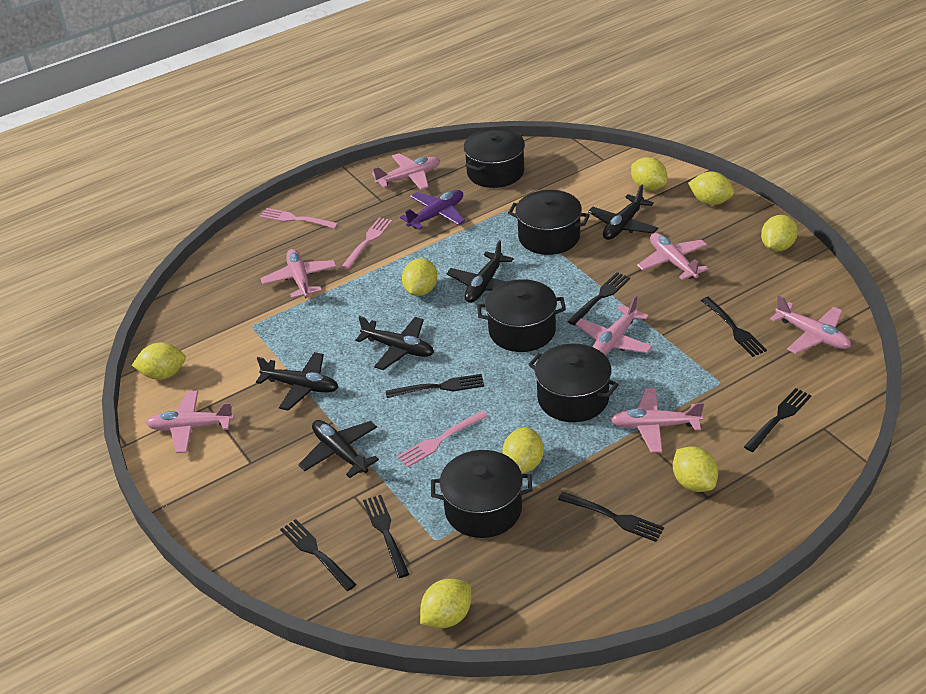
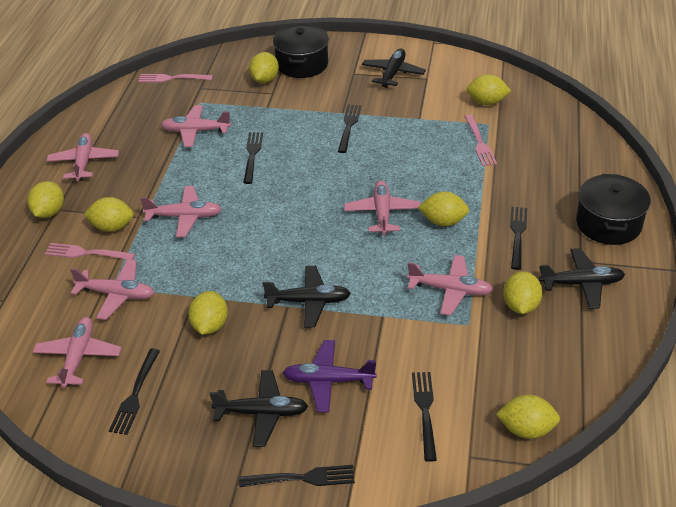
black fork: 7 -> 6
black plane: 5 -> 4
black pot: 5 -> 2

